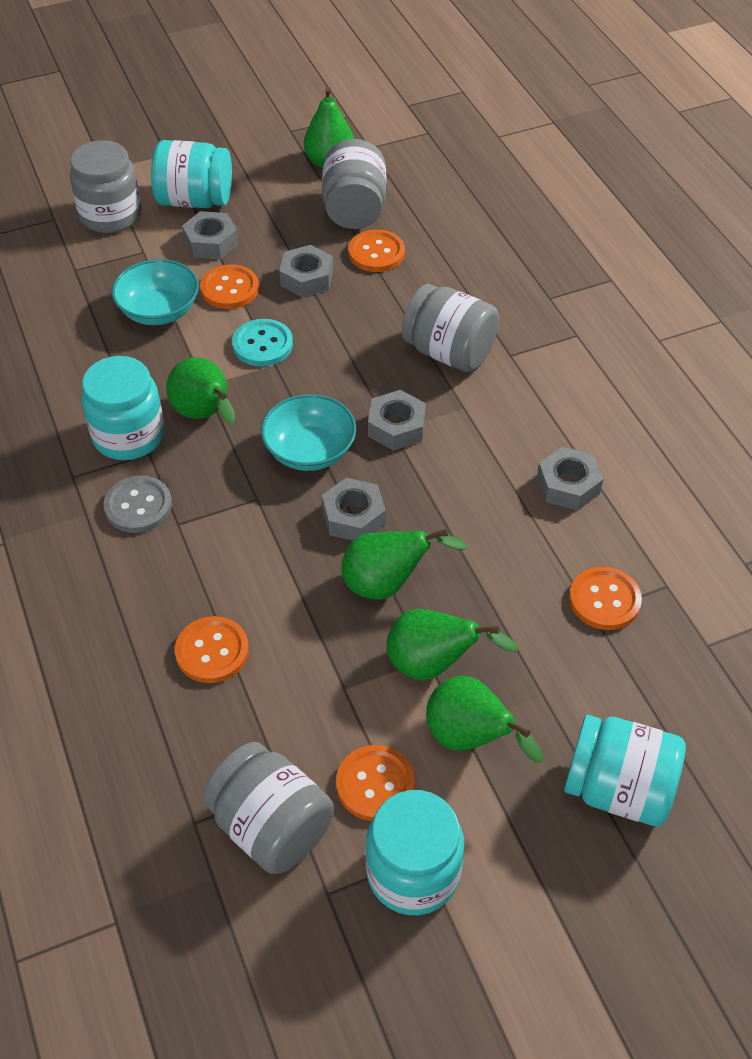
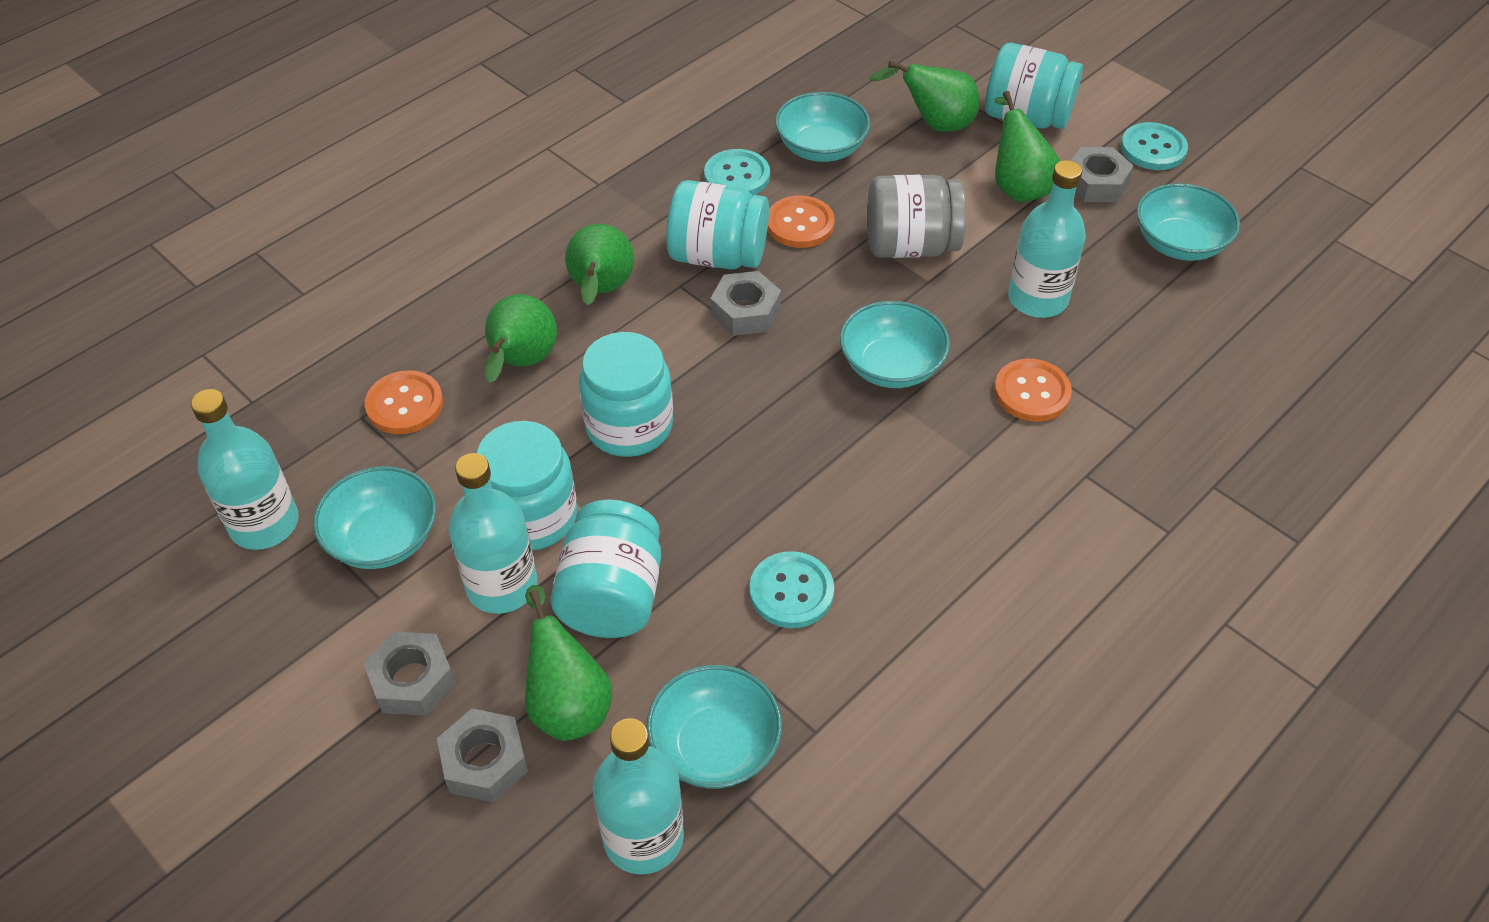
grey button: 1 -> 0
grey jar: 4 -> 1
grey nut: 5 -> 4
orange button: 5 -> 3
turquoise bottle: 0 -> 4
turquoise bowl: 2 -> 5
turquoise button: 1 -> 3
turquoise jar: 4 -> 5

